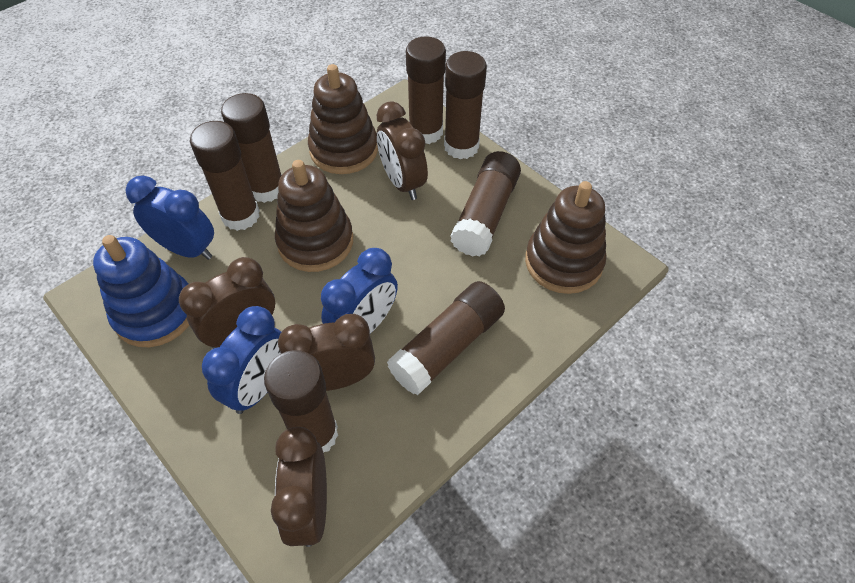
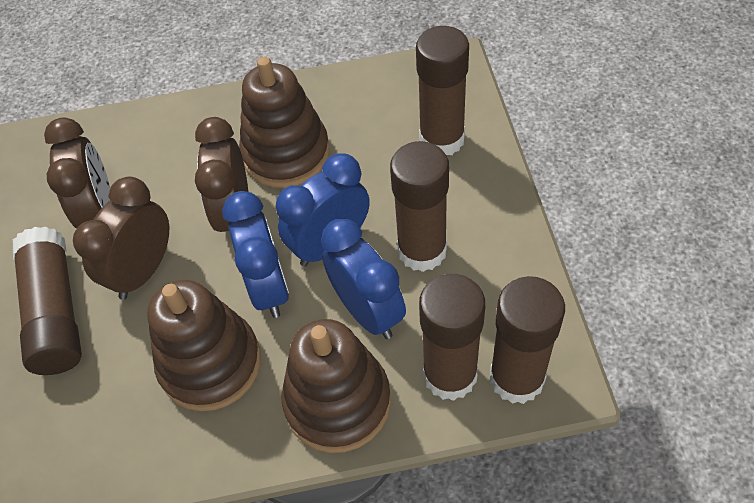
blue stacking toy: 1 -> 0
brown clock: 4 -> 3
brown glue stick: 7 -> 5

